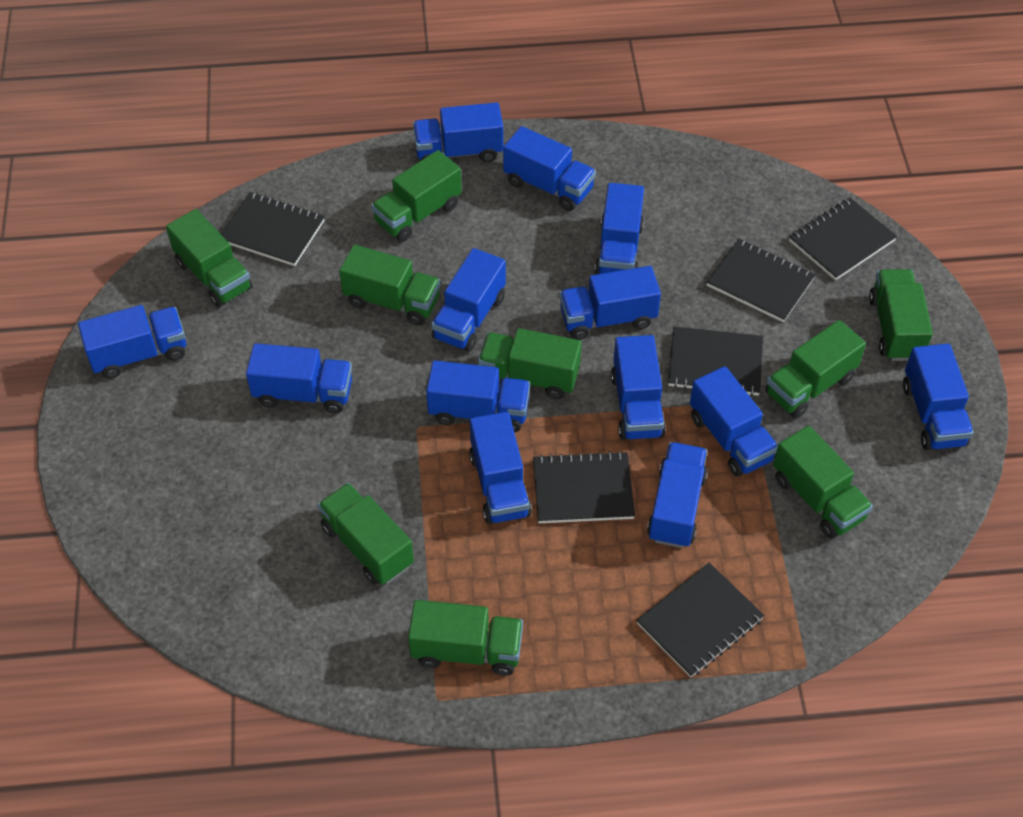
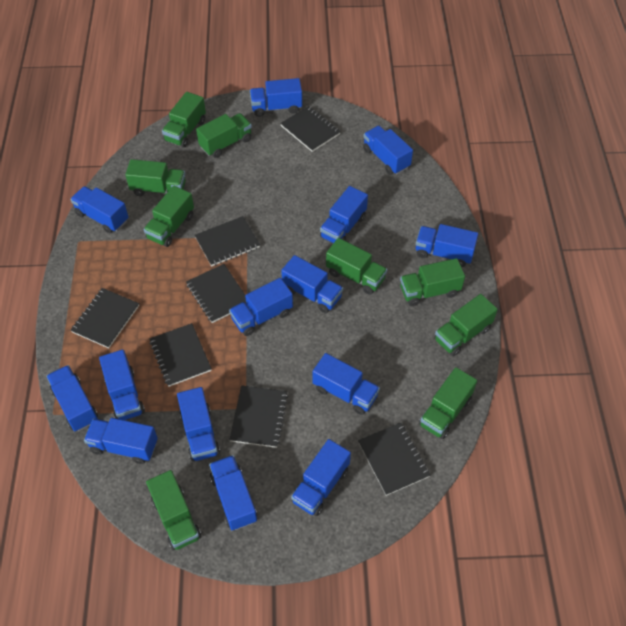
black notebook: 6 -> 7
blue truck: 13 -> 14

